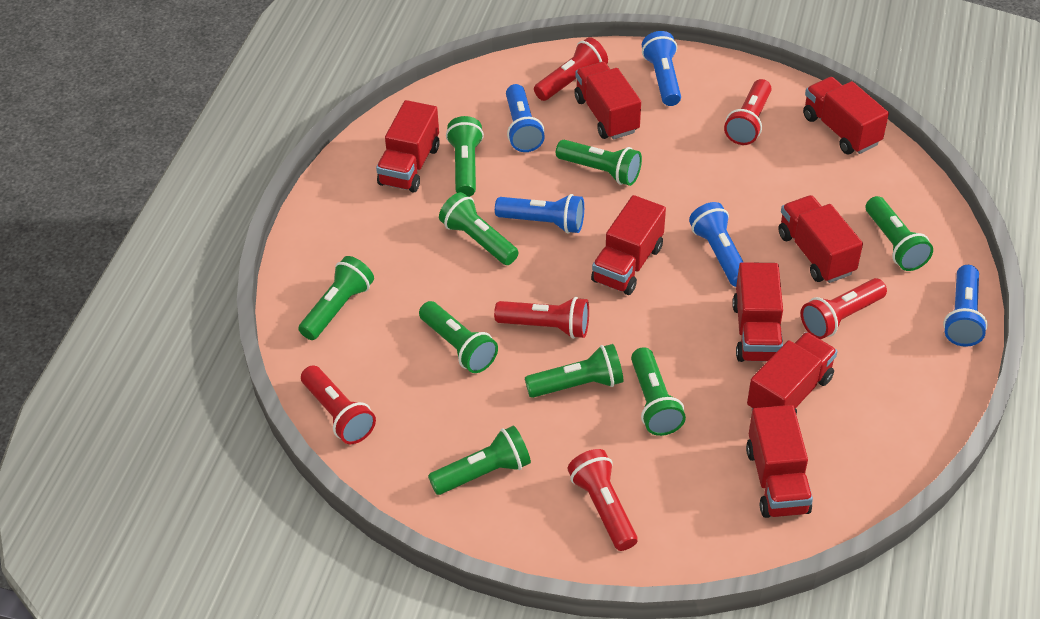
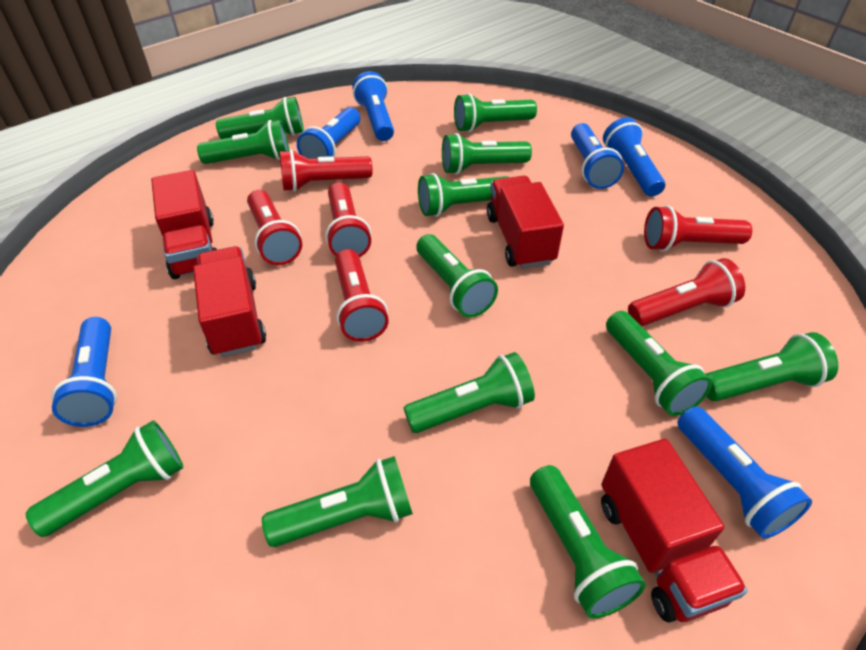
blue flashlight: 5 -> 6
green flashlight: 9 -> 12
red truck: 8 -> 4

